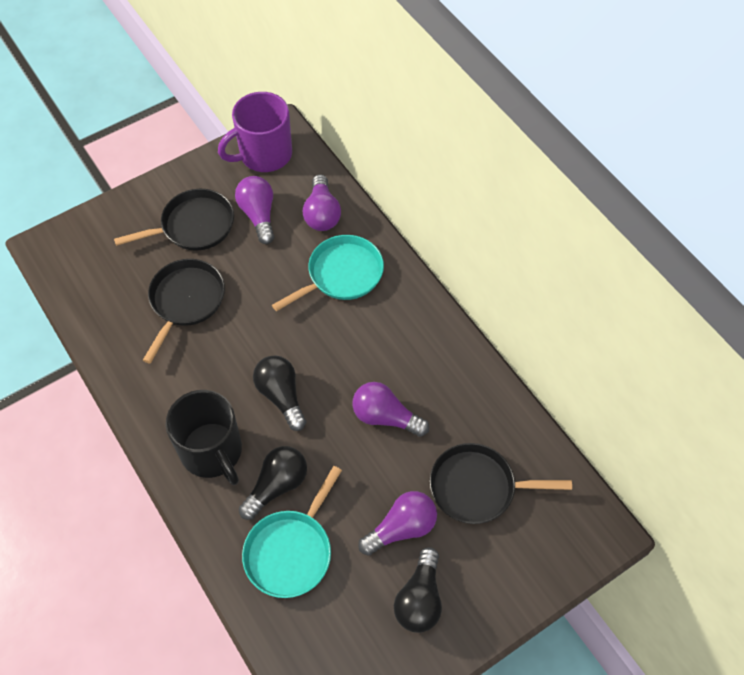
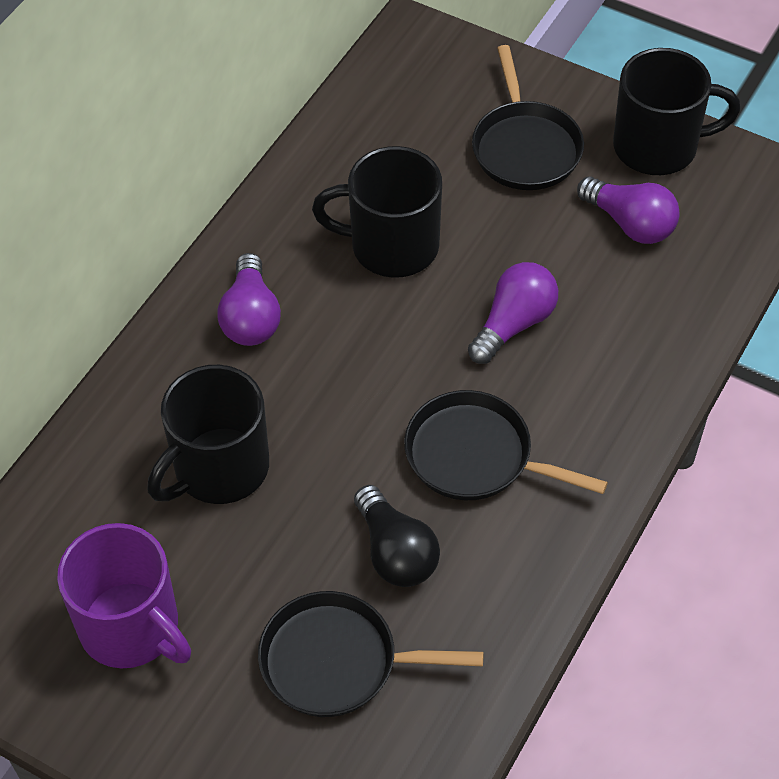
black light bulb: 3 -> 1
black mug: 1 -> 3
purple light bulb: 4 -> 3
turquoise pan: 2 -> 0

